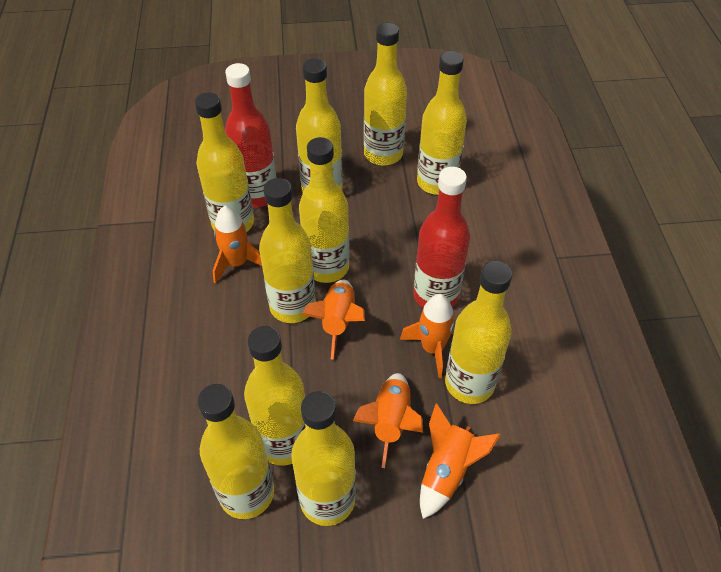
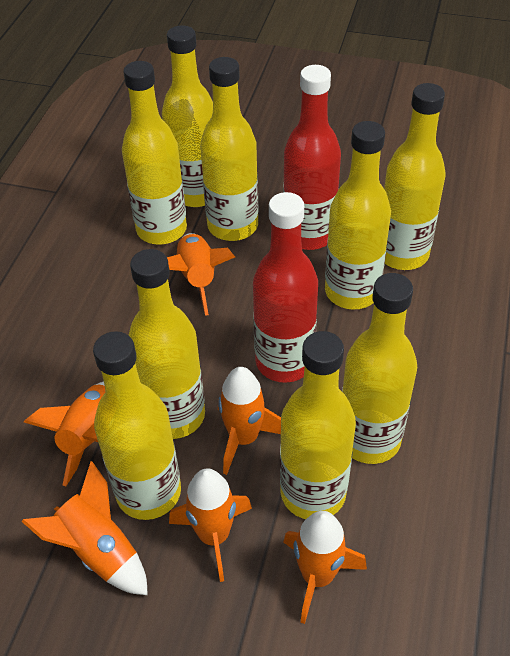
orange rocket: 5 -> 6
yellow bottle: 10 -> 9

